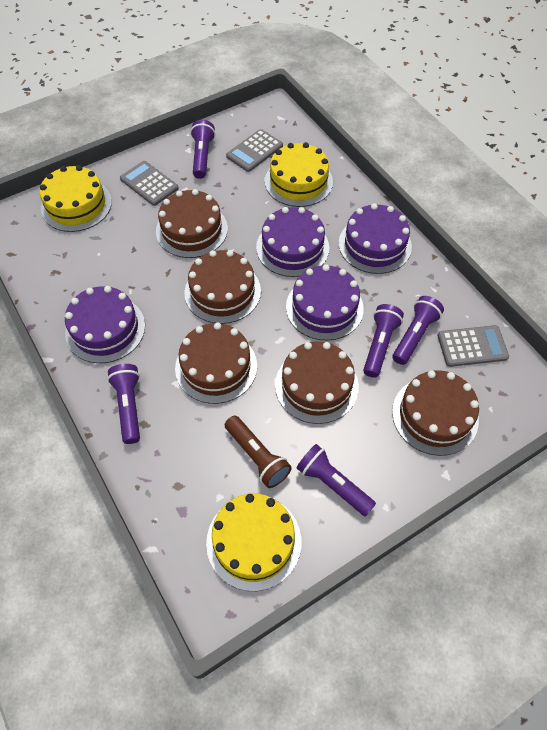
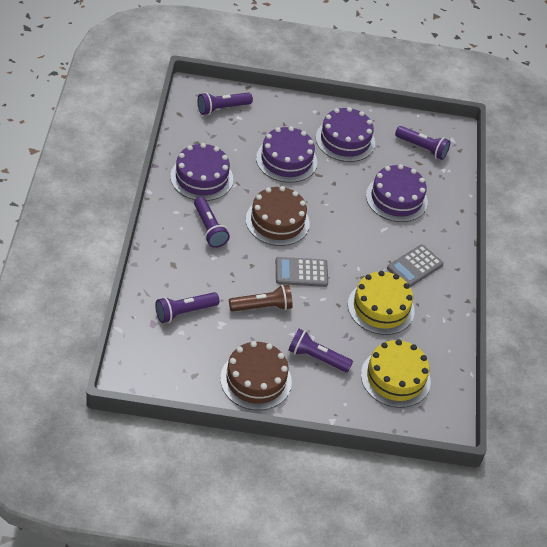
brown cake: 5 -> 2
grey calculator: 3 -> 2
yellow cake: 3 -> 2

